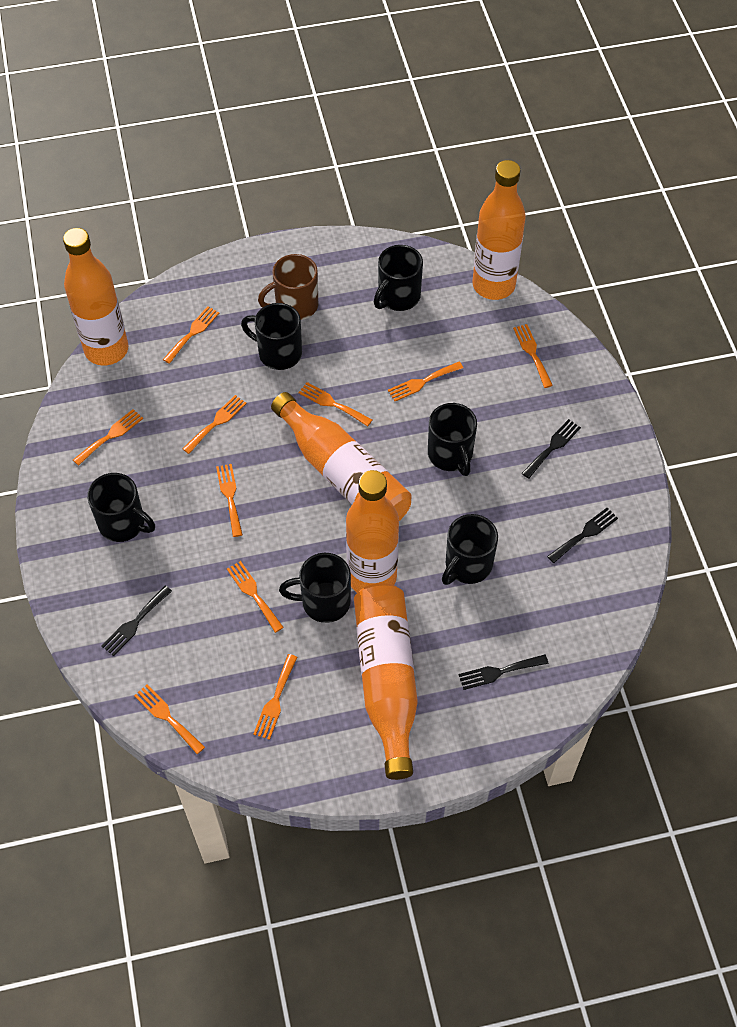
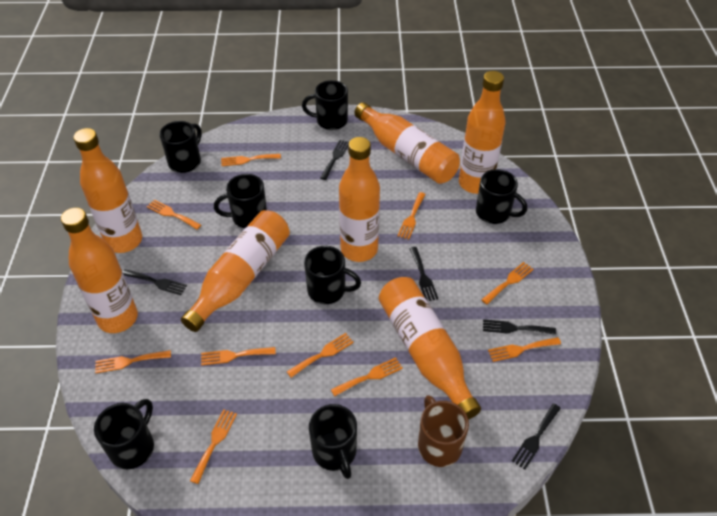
black fork: 4 -> 5
black mug: 6 -> 7
orange bottle: 5 -> 7

